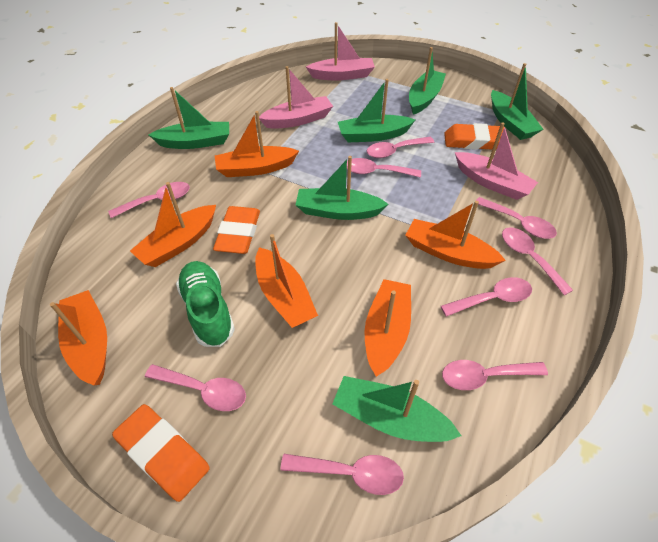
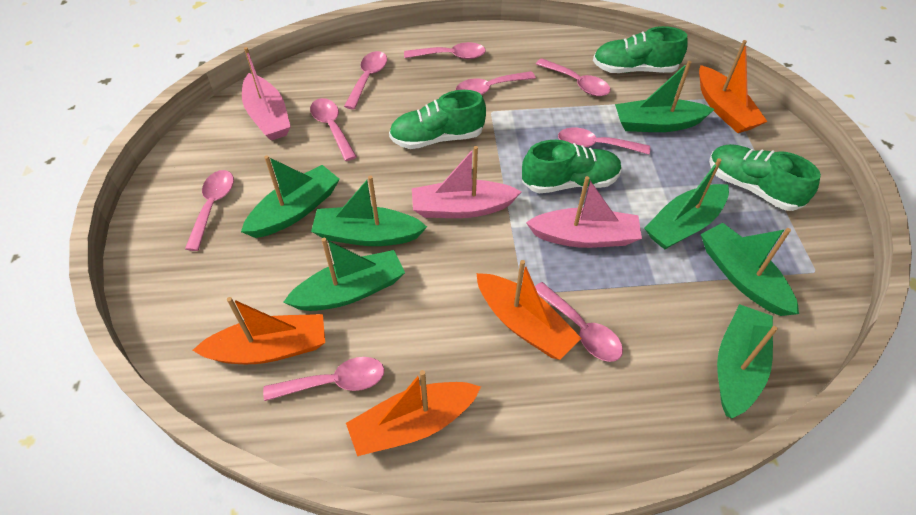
green boat: 6 -> 7
green shoe: 1 -> 4
orange boat: 6 -> 4
orange eraser: 3 -> 0

